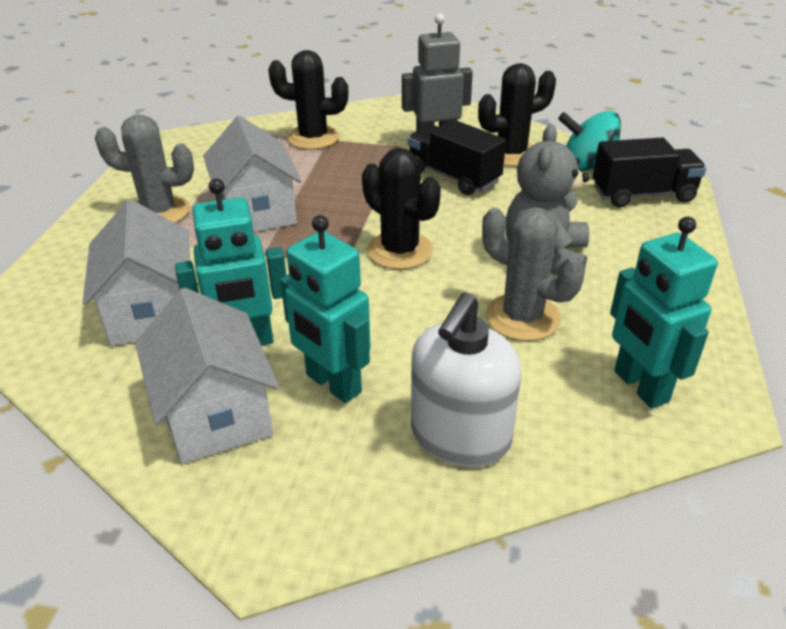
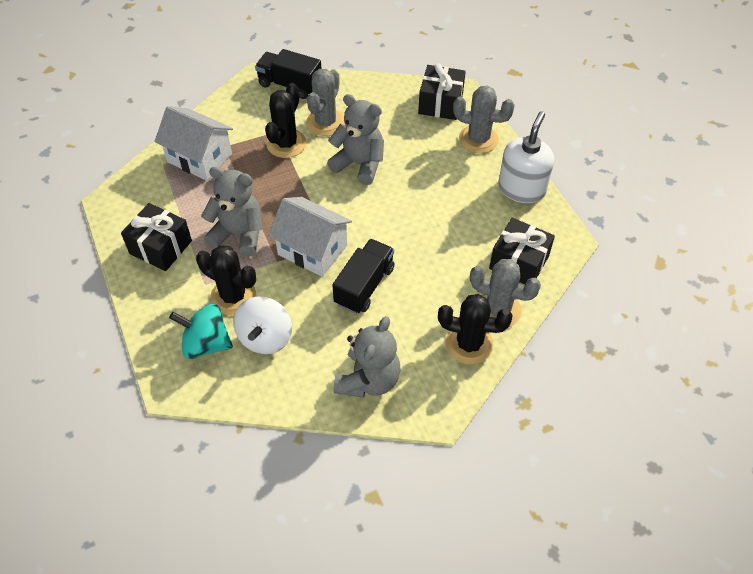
black gift: 0 -> 3
grey cactus: 2 -> 3
grey robot: 1 -> 0
grey teddy bear: 1 -> 3
turquoise robot: 3 -> 0
white house: 3 -> 2
white spinning top: 0 -> 1

